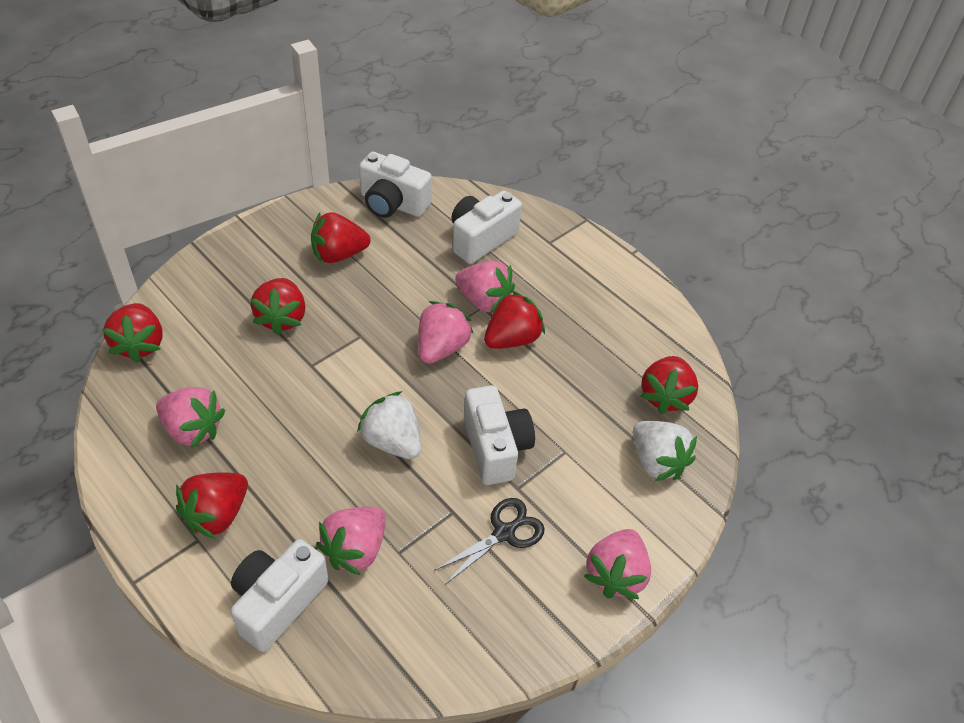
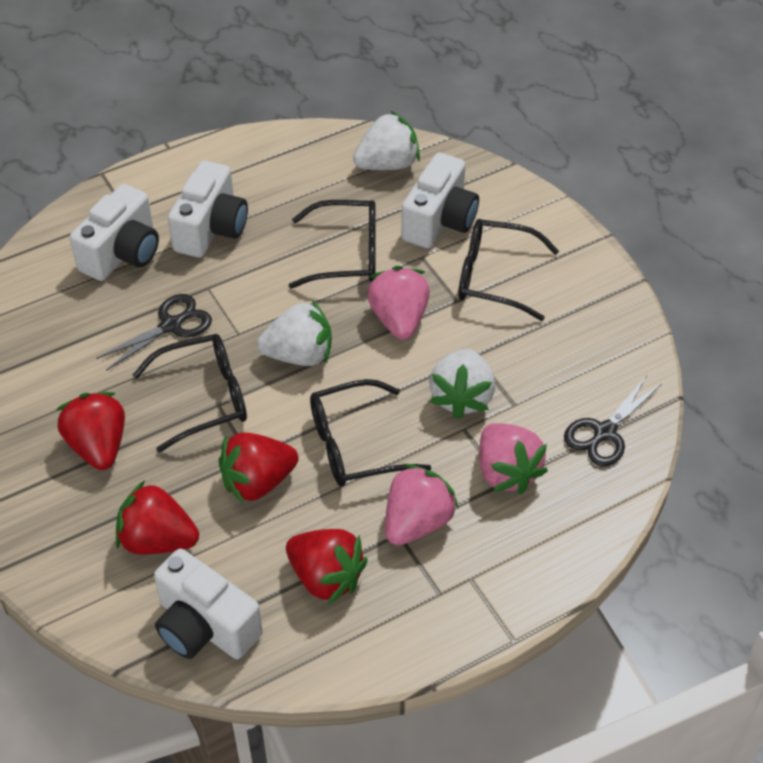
black glasses: 0 -> 4
black scissors: 1 -> 2
pink strawberry: 5 -> 3
red strawberry: 6 -> 4
white strawberry: 2 -> 3

